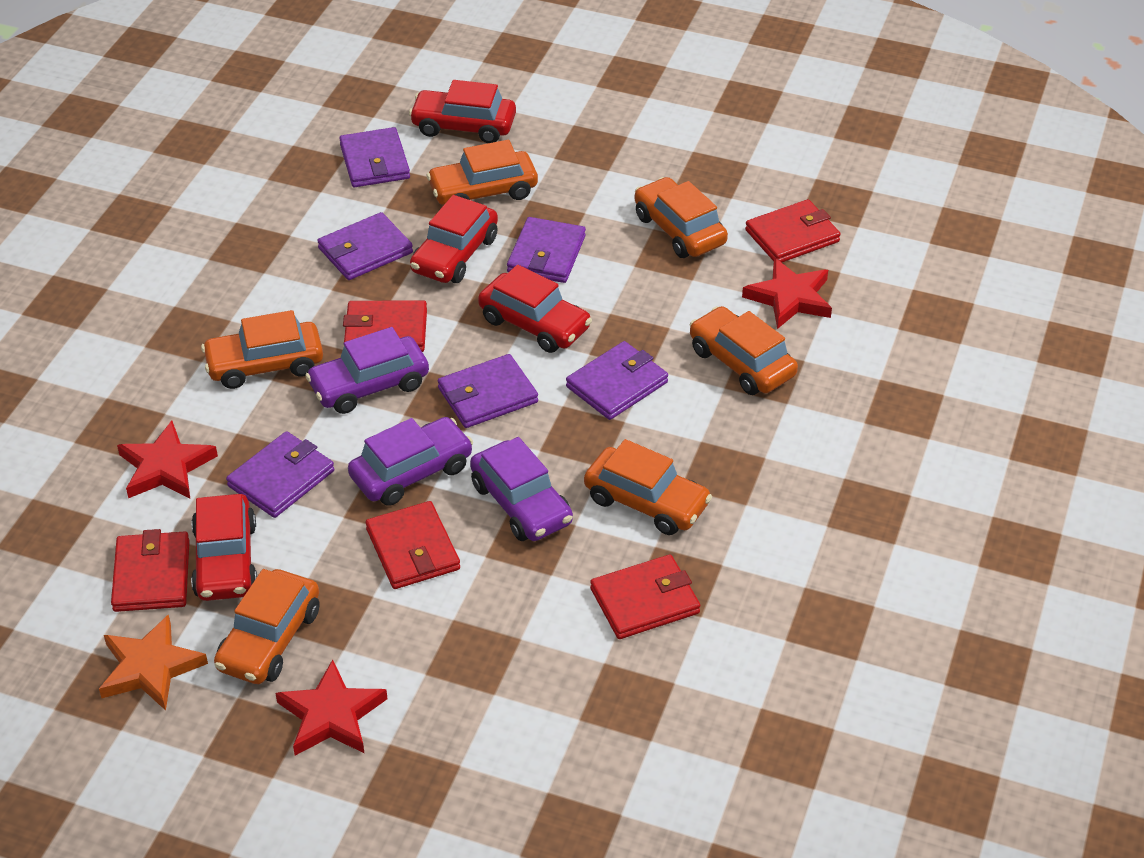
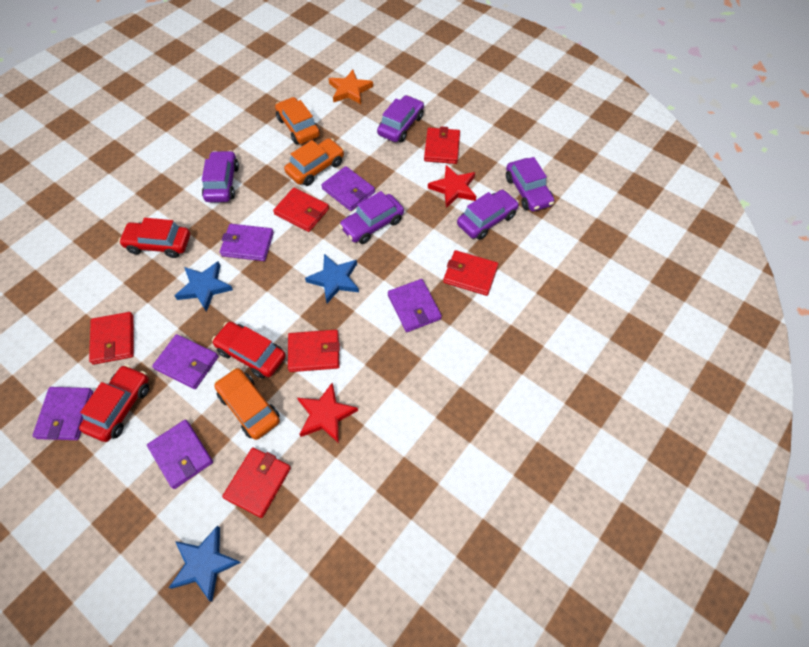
blue star: 0 -> 3
orange car: 6 -> 3
purple car: 3 -> 5
red car: 4 -> 3
red star: 3 -> 2
red wallet: 5 -> 6

